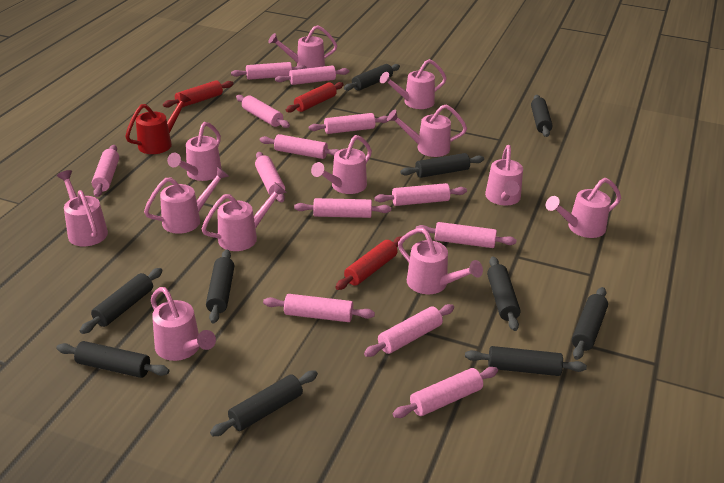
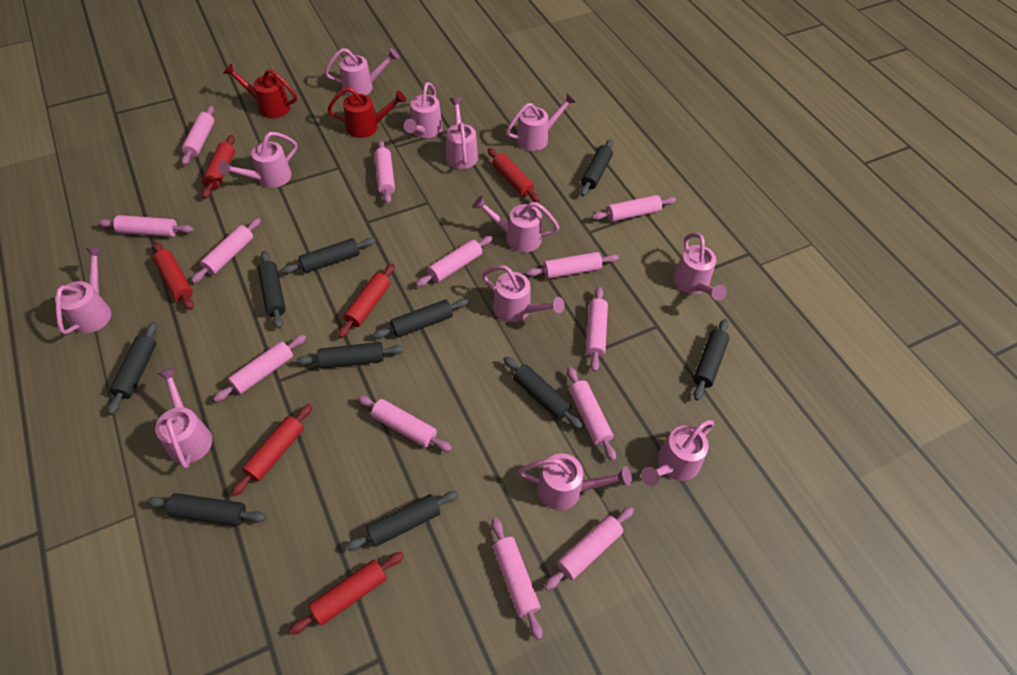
red rolling pin: 3 -> 6
red watering can: 1 -> 2

